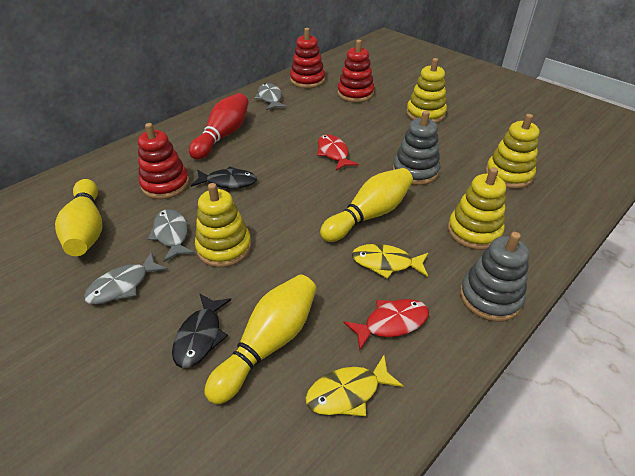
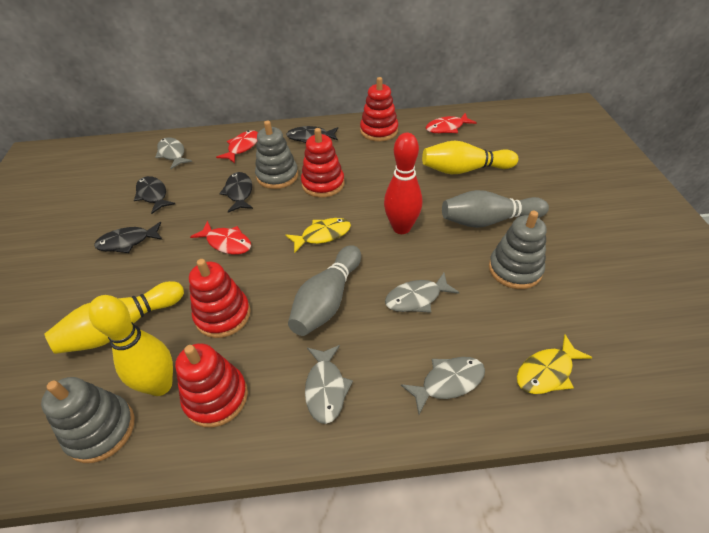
black fish: 2 -> 4
grey bowling pin: 0 -> 2
grey fish: 3 -> 4
grey stacking toy: 2 -> 3
red fish: 2 -> 3
red stacking toy: 3 -> 4
yellow stacking toy: 4 -> 0

